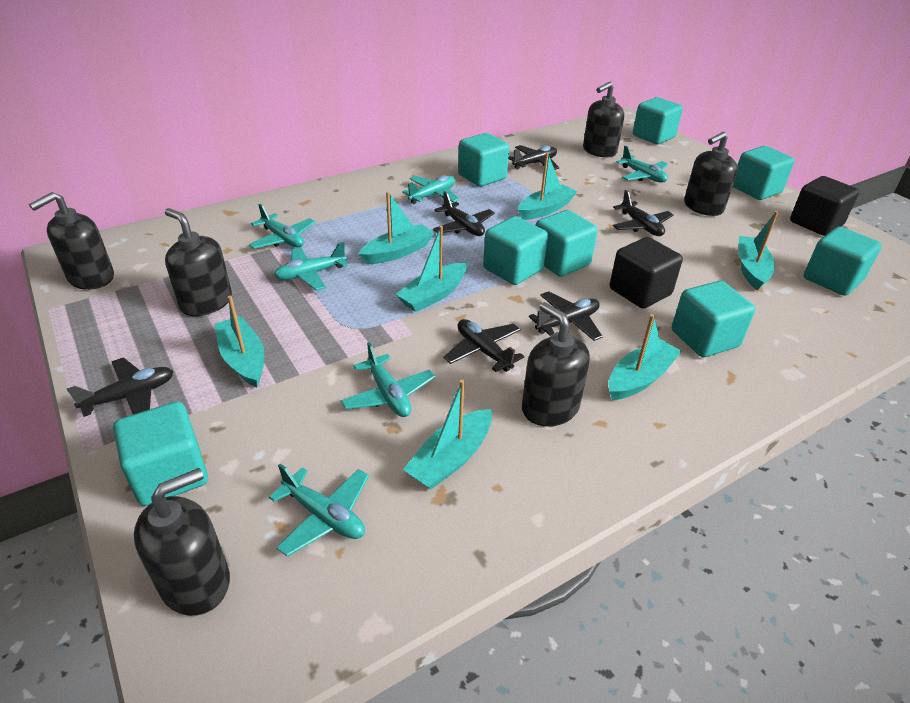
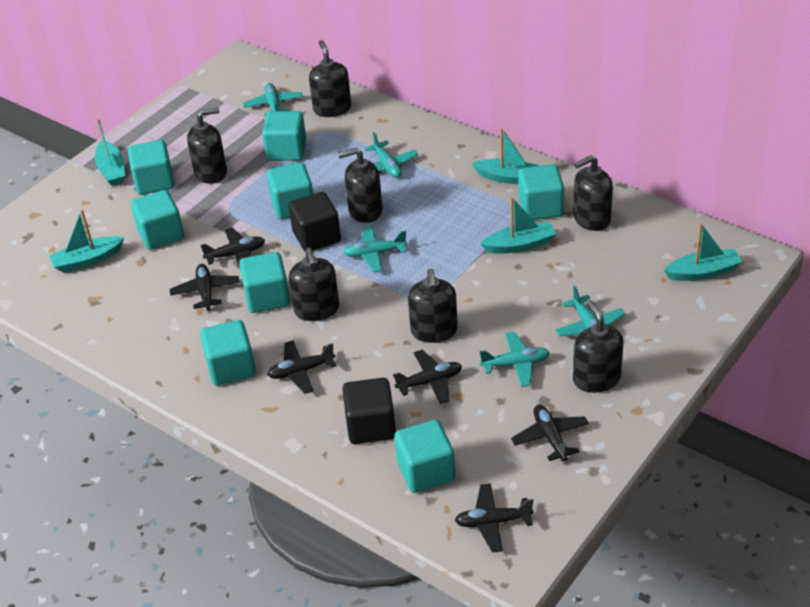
black soap dispenser: 6 -> 7
turquoise boat: 7 -> 5
turquoise plane: 6 -> 5

